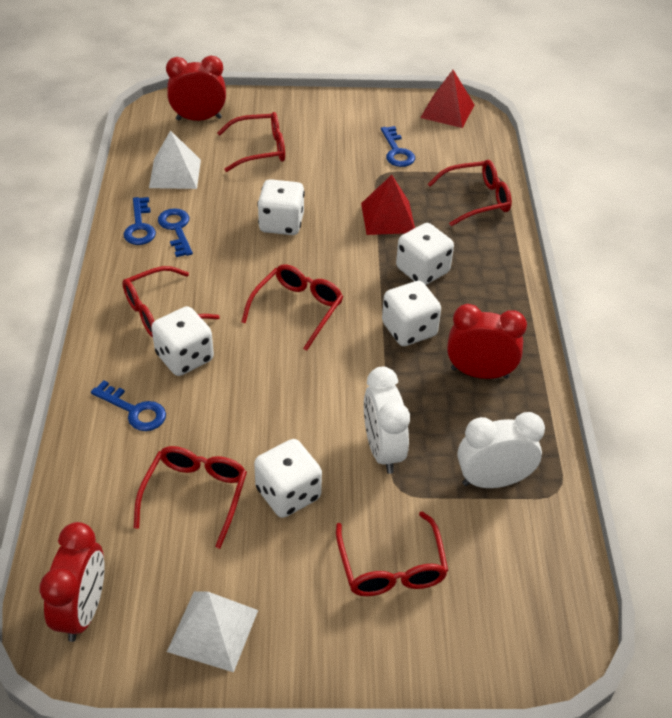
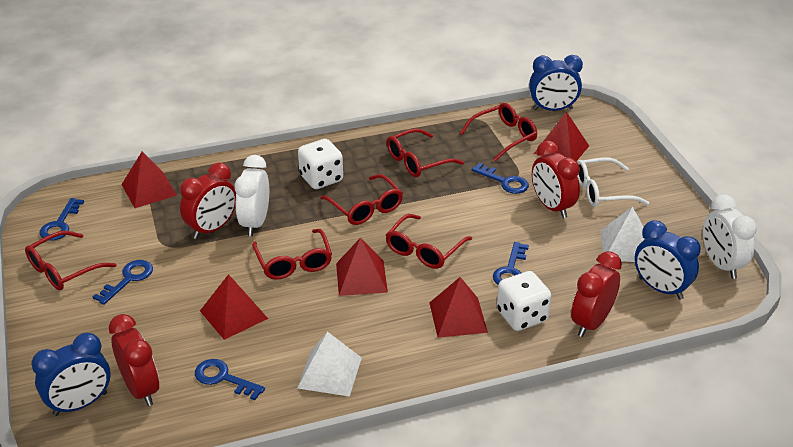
blue clock: 0 -> 3
blue key: 4 -> 5
red clock: 3 -> 4
red pyramid: 2 -> 5
white dice: 5 -> 2
white glasses: 0 -> 1

